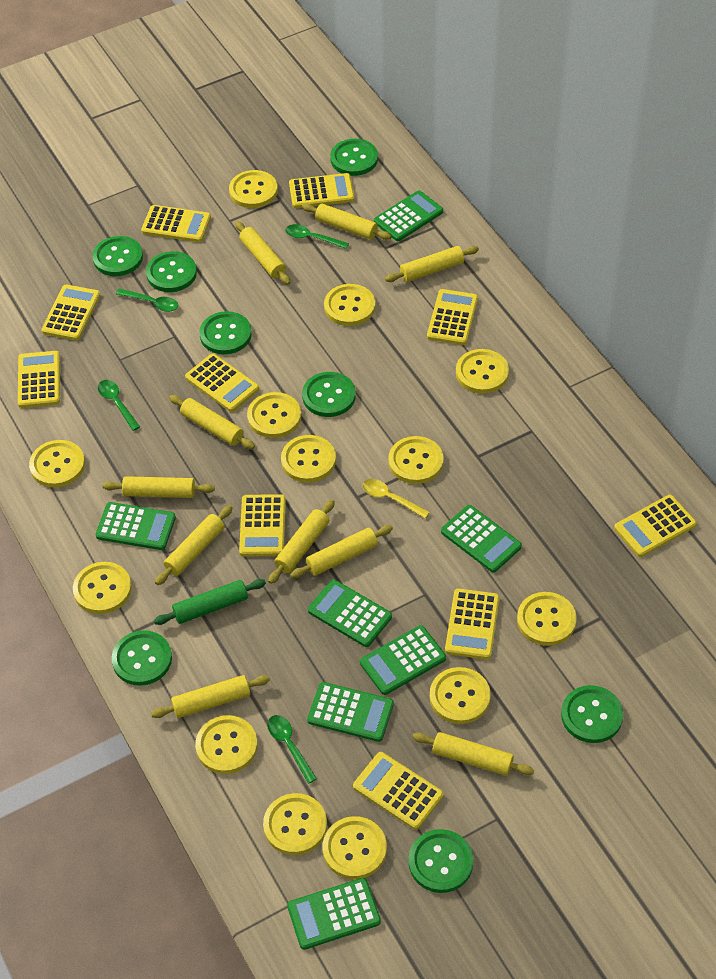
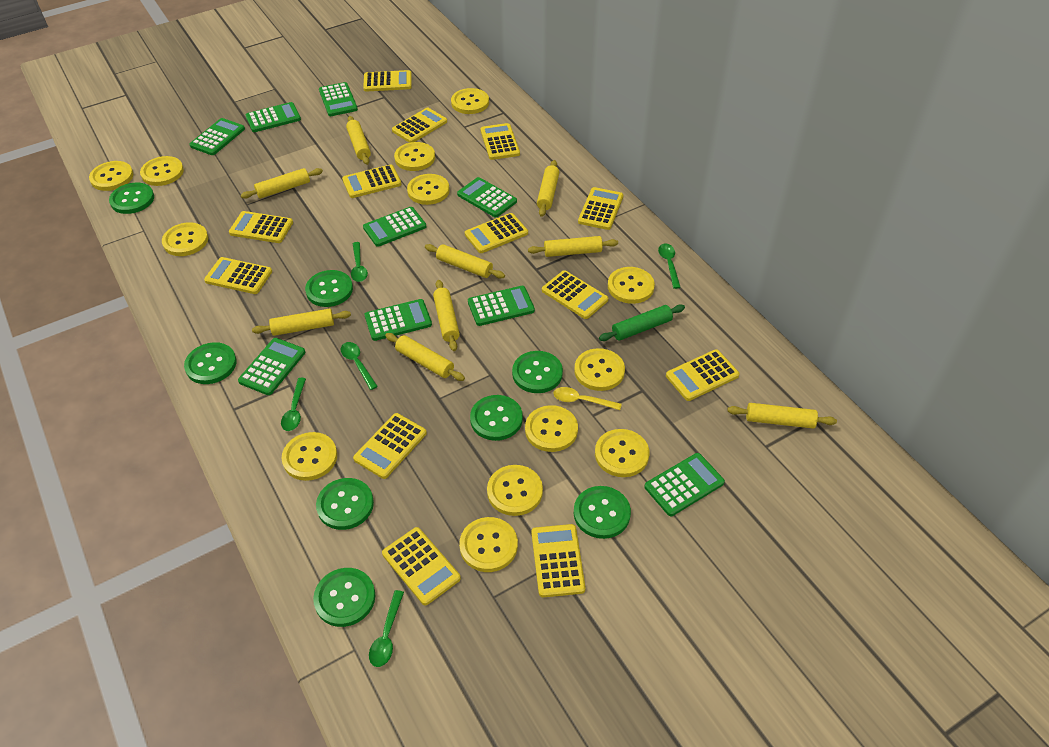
green calculator: 7 -> 9
green spoon: 4 -> 5
yellow calculator: 10 -> 13
yellow rolling pin: 10 -> 9

